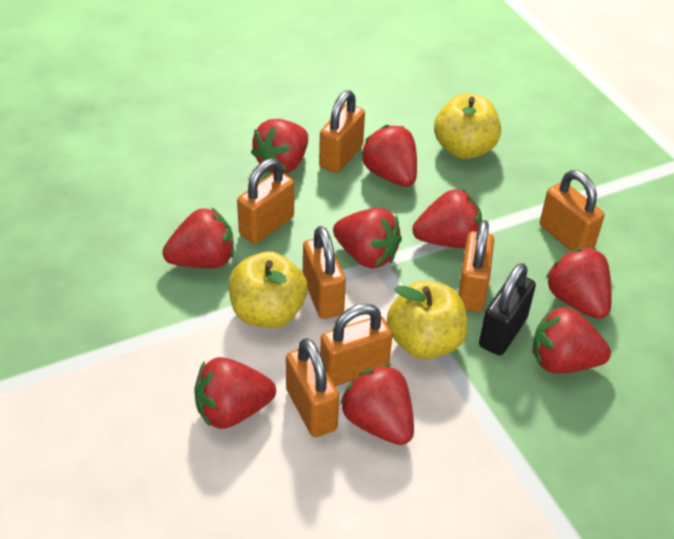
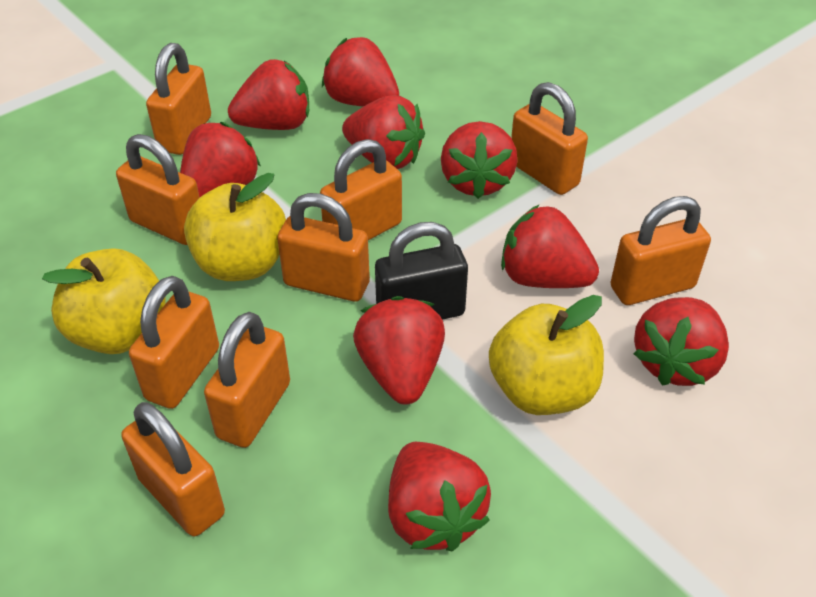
orange padlock: 7 -> 9

